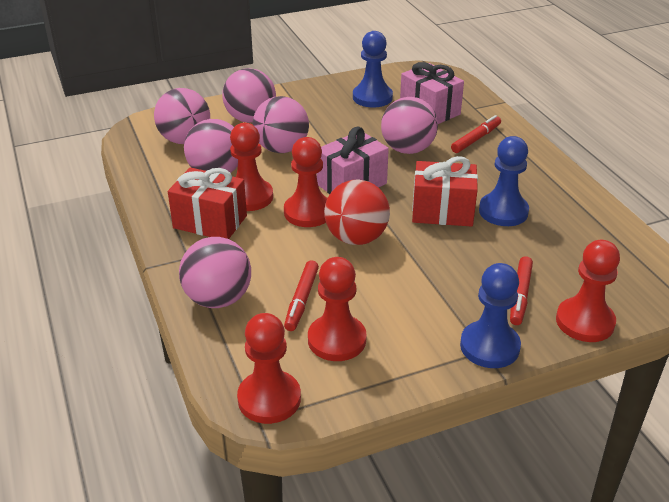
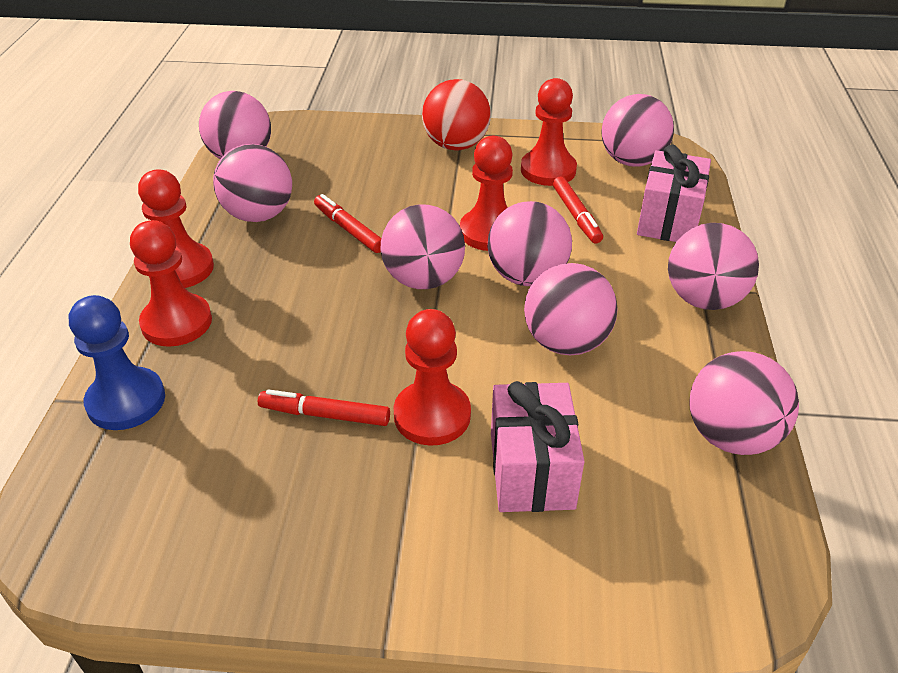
blue pawn: 3 -> 1
pink ball: 6 -> 8
red gift: 2 -> 0

